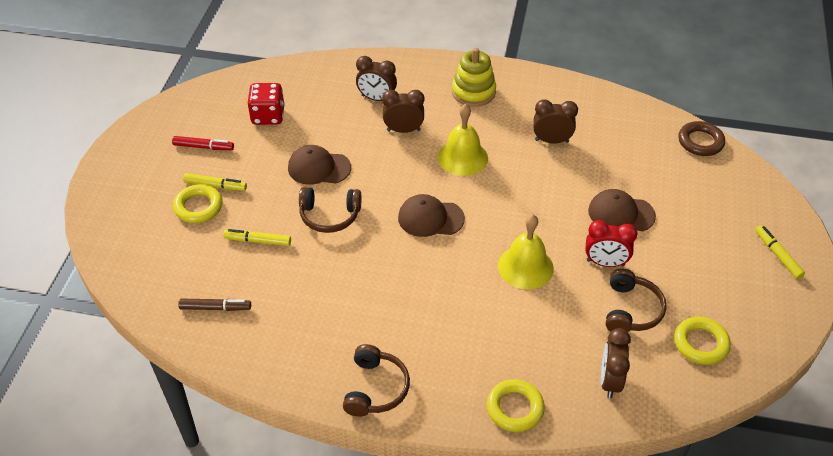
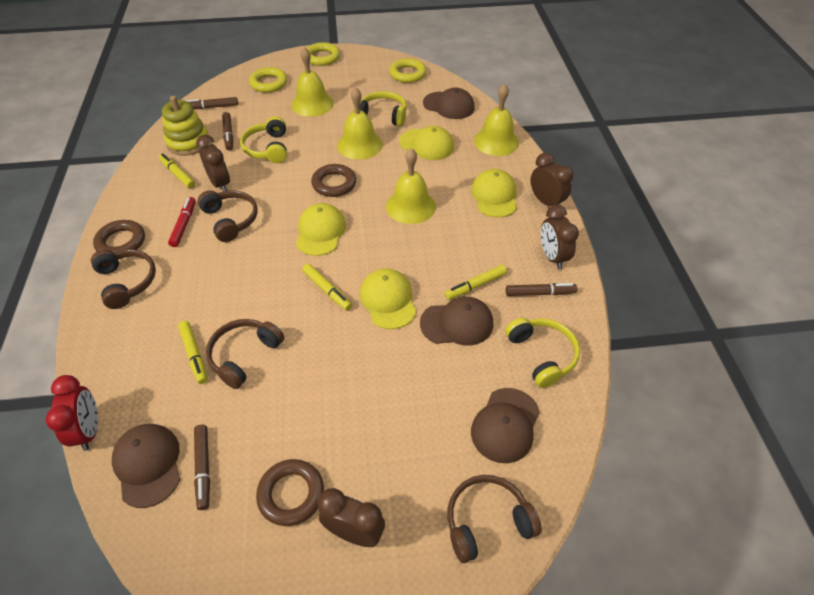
brown cap: 3 -> 4
brown headphones: 3 -> 4
brown marker: 1 -> 4
brown ring: 1 -> 3
red dice: 1 -> 0
yellow bell: 2 -> 4
yellow cap: 0 -> 4
yellow headphones: 0 -> 3
yellow marker: 3 -> 4

